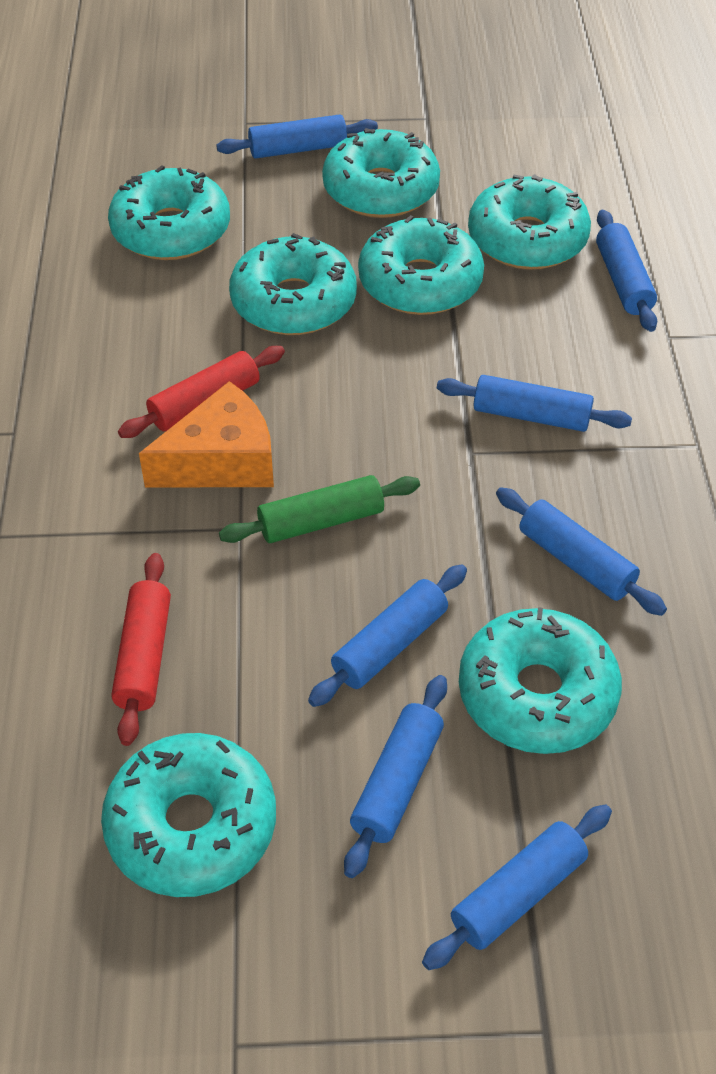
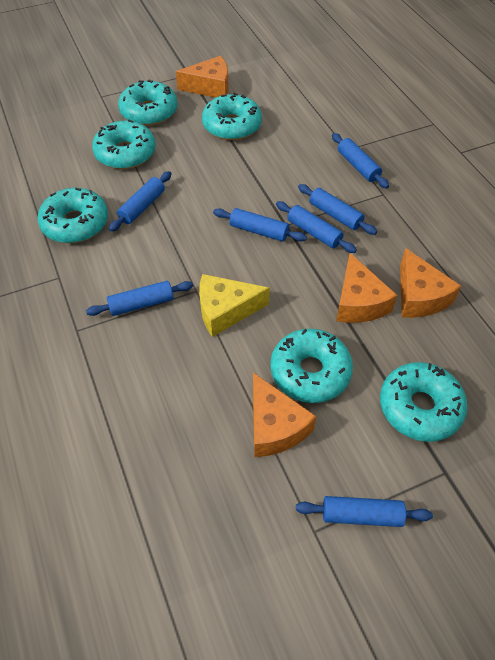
green rolling pin: 1 -> 0
orange cheese: 1 -> 4
red rolling pin: 2 -> 0
turquoise donut: 7 -> 6
yellow cheese: 0 -> 1

